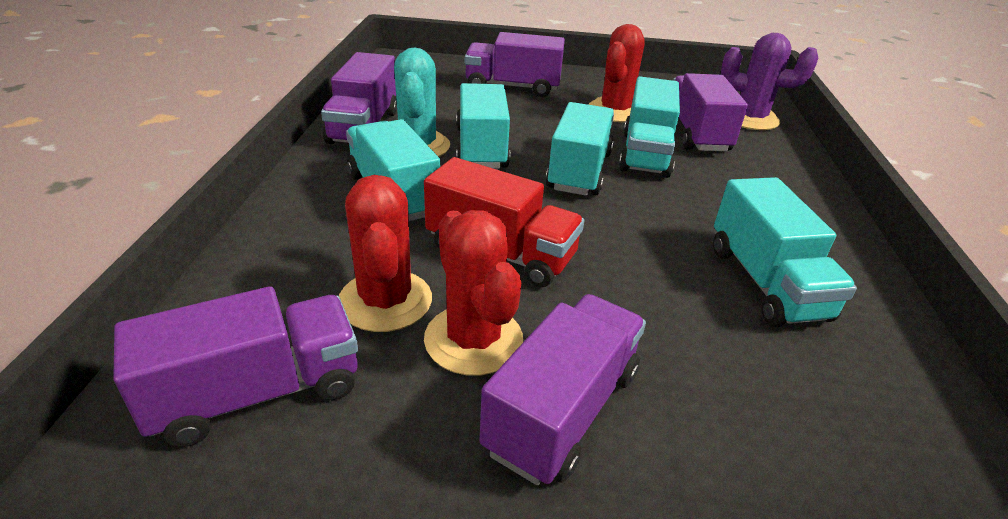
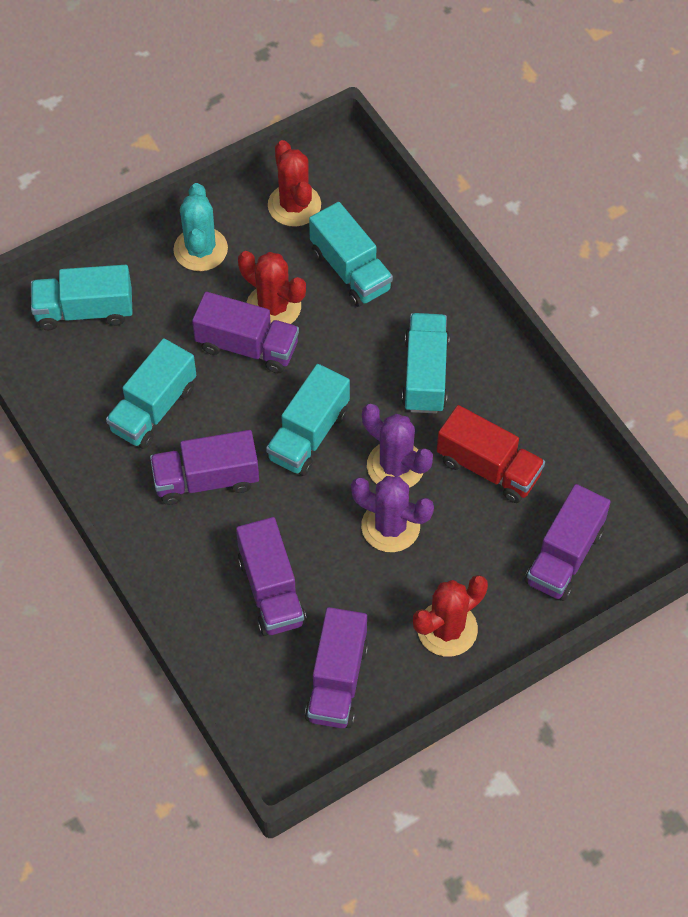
purple cactus: 1 -> 2

